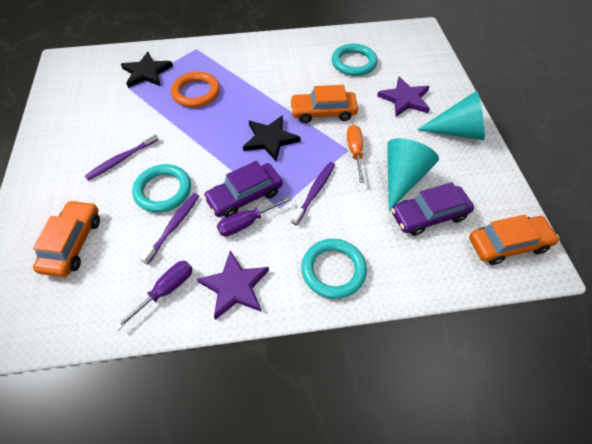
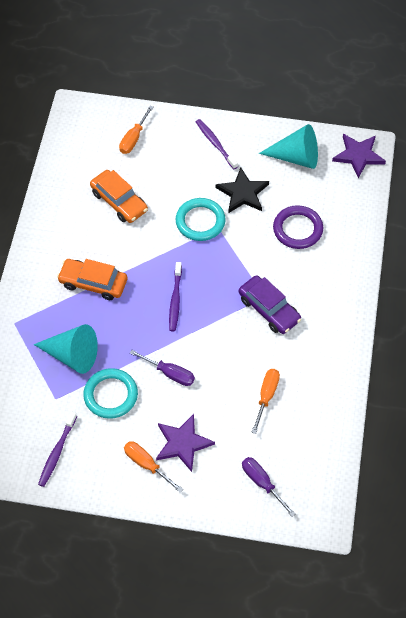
black star: 2 -> 1
orange car: 3 -> 2
orange ring: 1 -> 0
orange screwdriver: 1 -> 3
purple car: 2 -> 1
purple ring: 0 -> 1
turquoise ring: 3 -> 2

